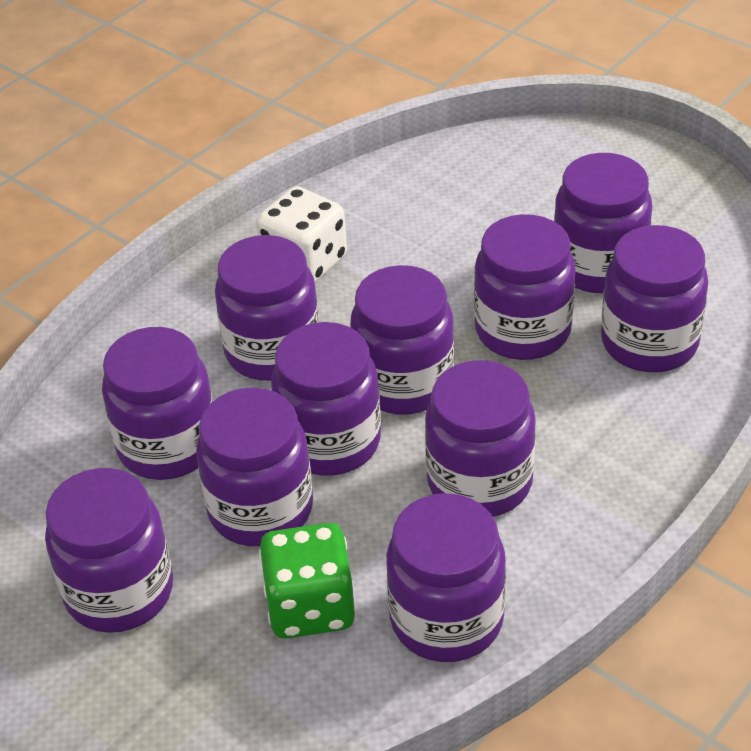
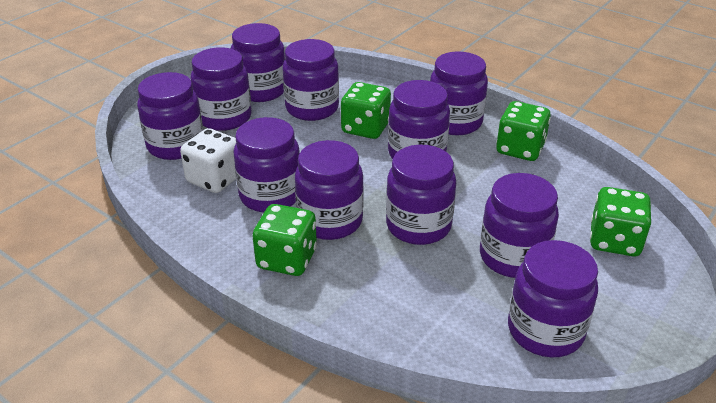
green dice: 1 -> 4

